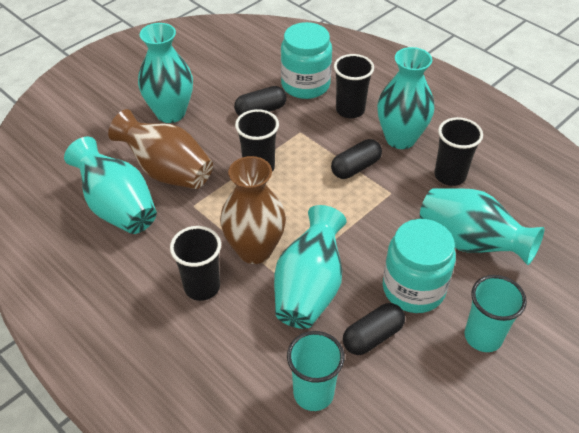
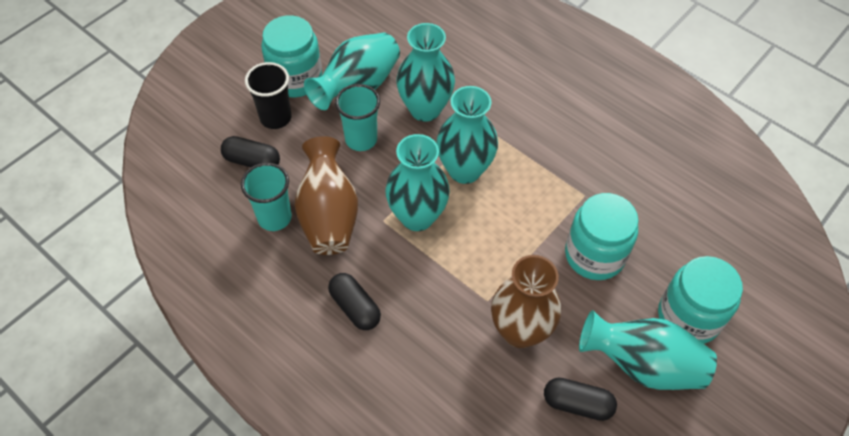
black cup: 4 -> 1
turquoise jar: 2 -> 3

